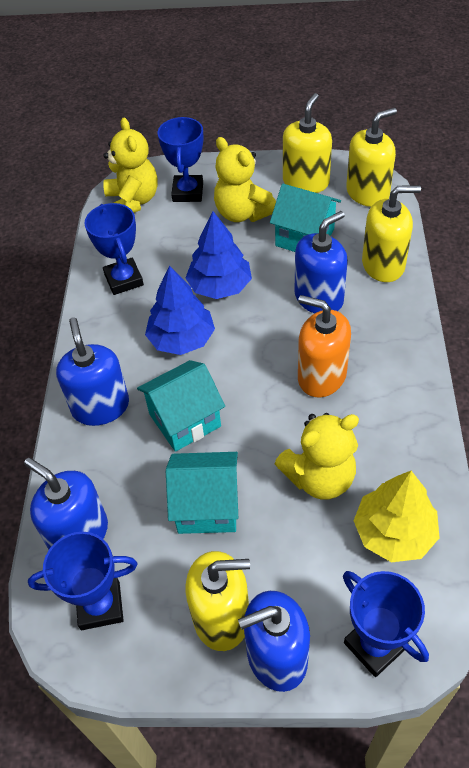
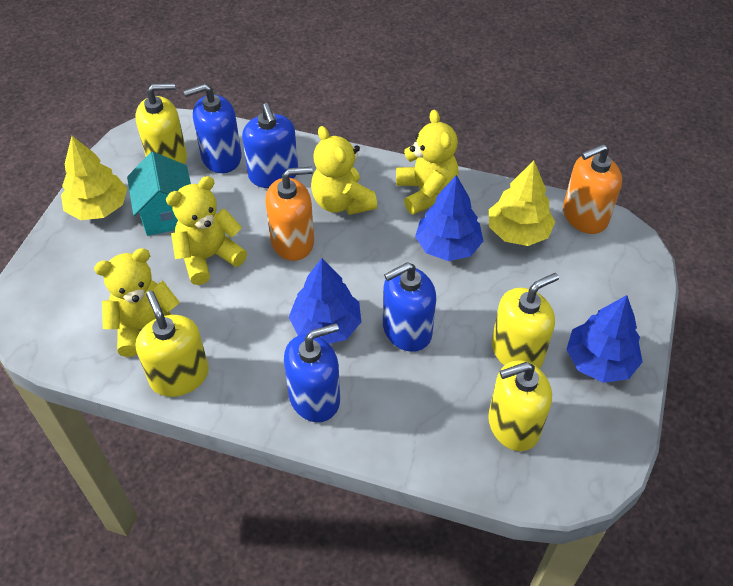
blue tree: 2 -> 3
blue trophy: 4 -> 0
orange soap dispenser: 1 -> 2
turquoise house: 3 -> 1
yellow teddy bear: 3 -> 4
yellow tree: 1 -> 2

